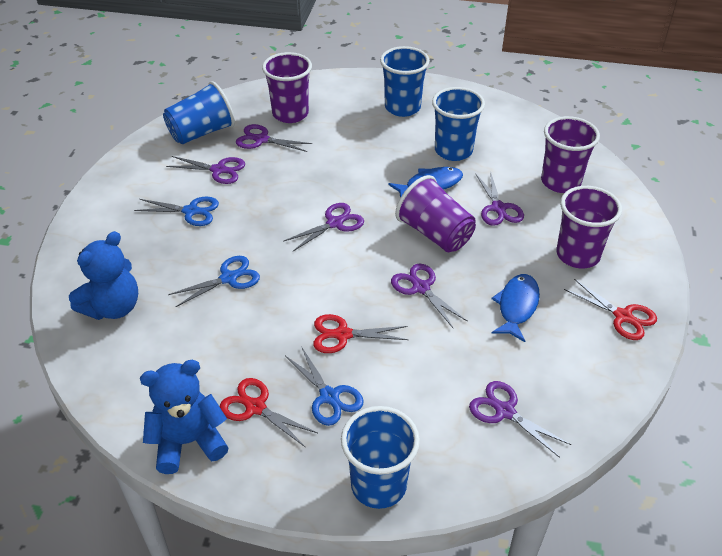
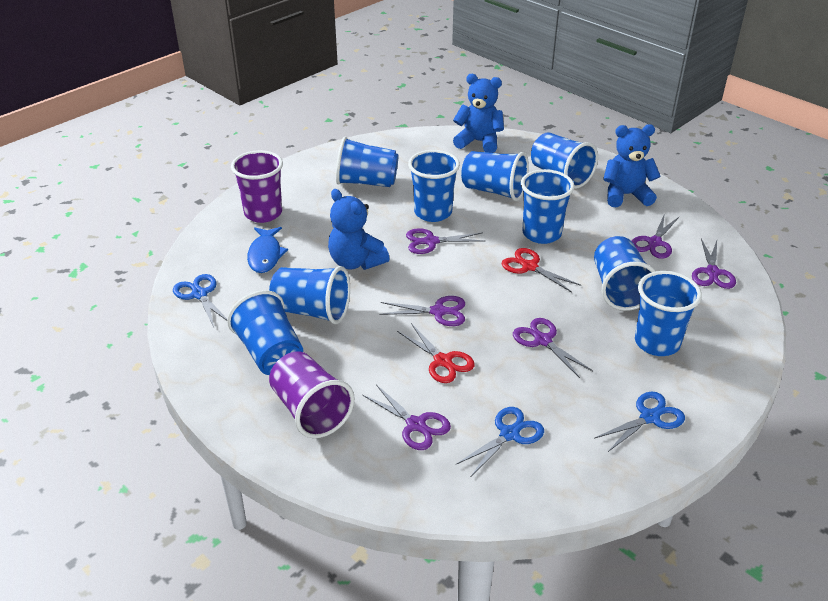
blue cup: 4 -> 9
blue fish: 2 -> 1
blue teddy bear: 2 -> 3
purple cup: 4 -> 2
red scissors: 3 -> 2

